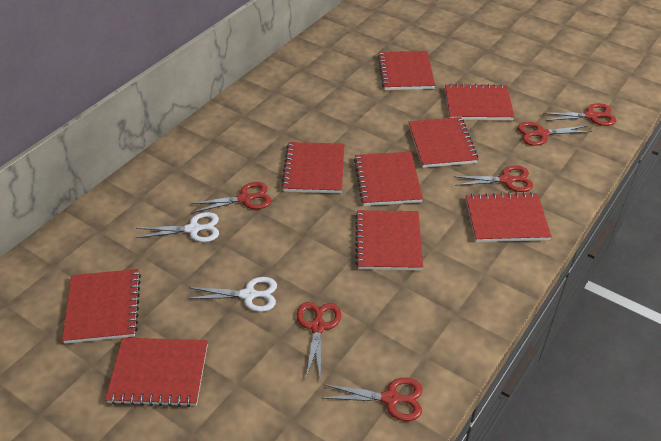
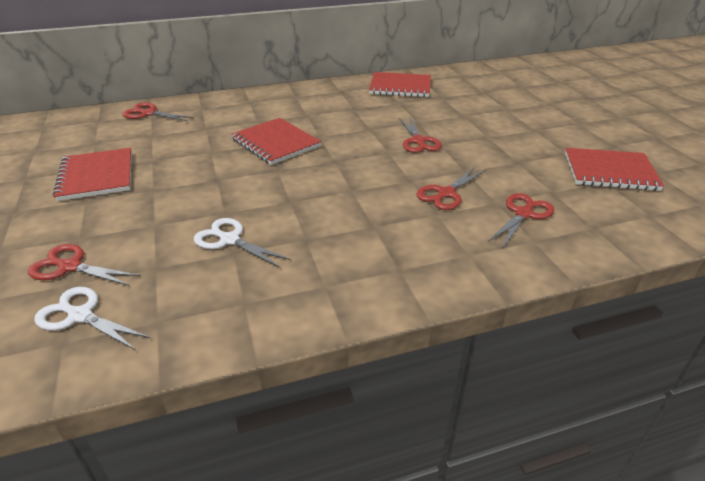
red notebook: 9 -> 4
red scissors: 6 -> 5

